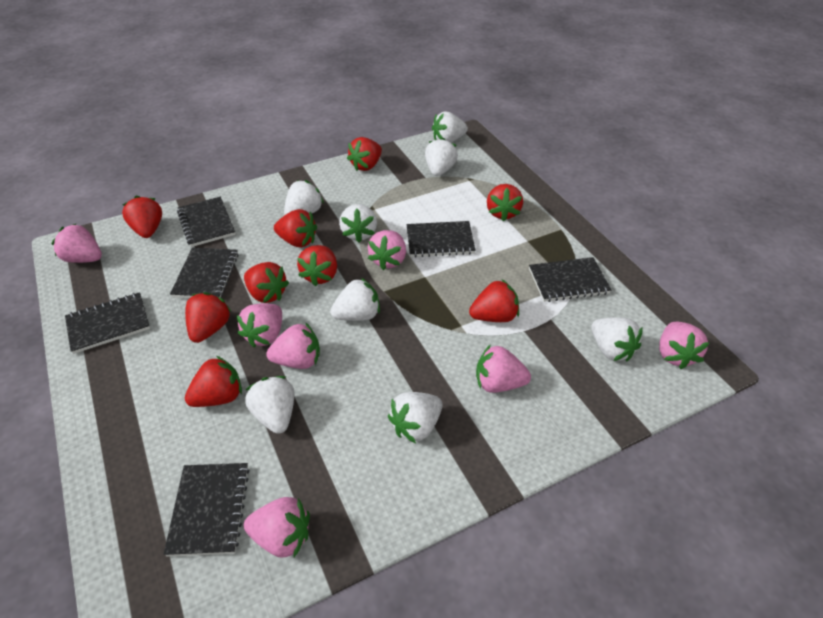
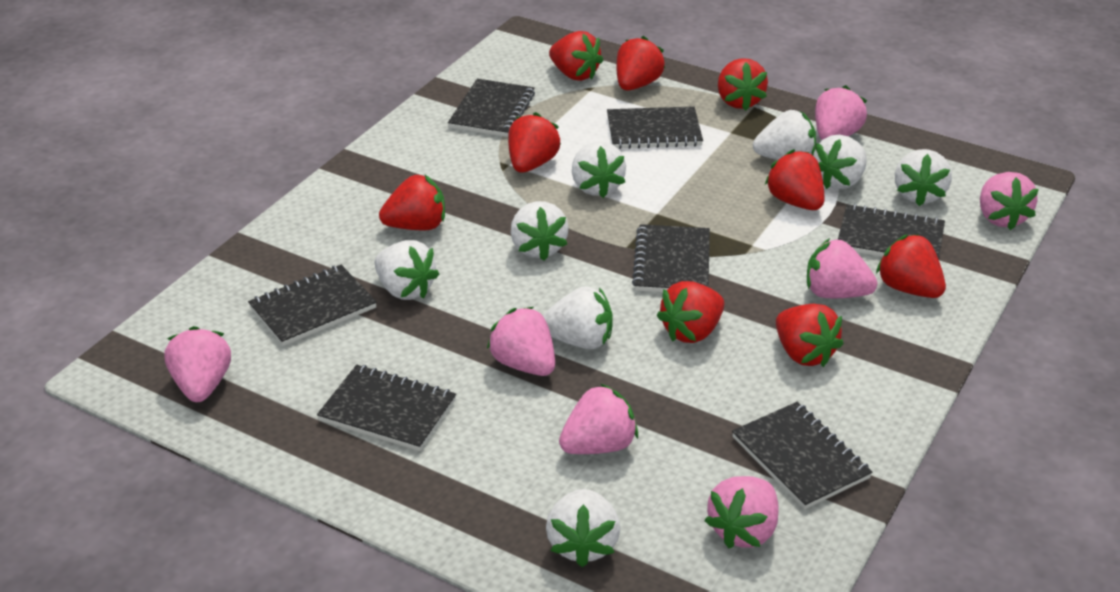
black notebook: 6 -> 7

